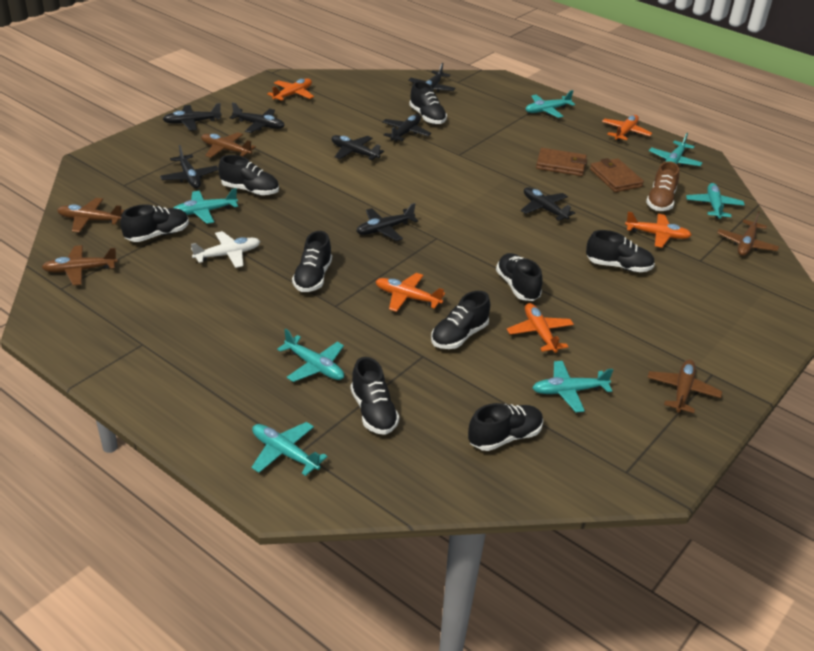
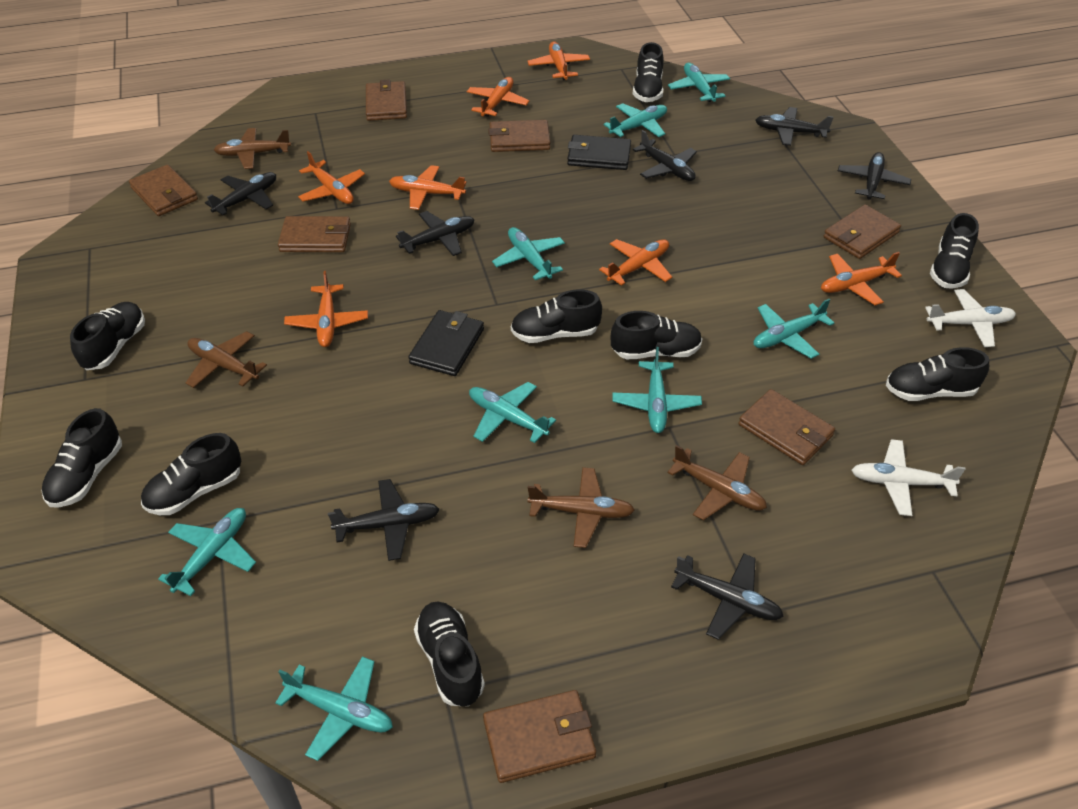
black plane: 8 -> 7
black wallet: 0 -> 2
brown plane: 5 -> 4
brown shoe: 1 -> 0
brown wallet: 2 -> 7
orange plane: 5 -> 7
turquoise plane: 7 -> 8
white plane: 1 -> 2

